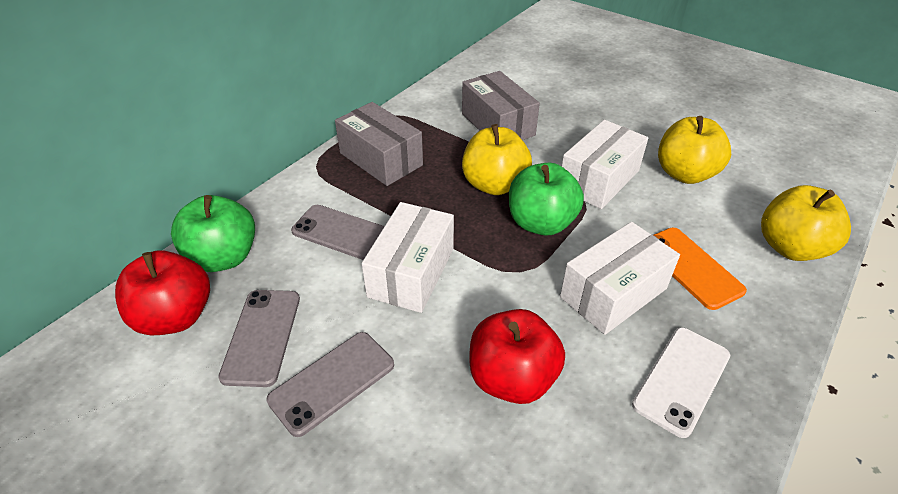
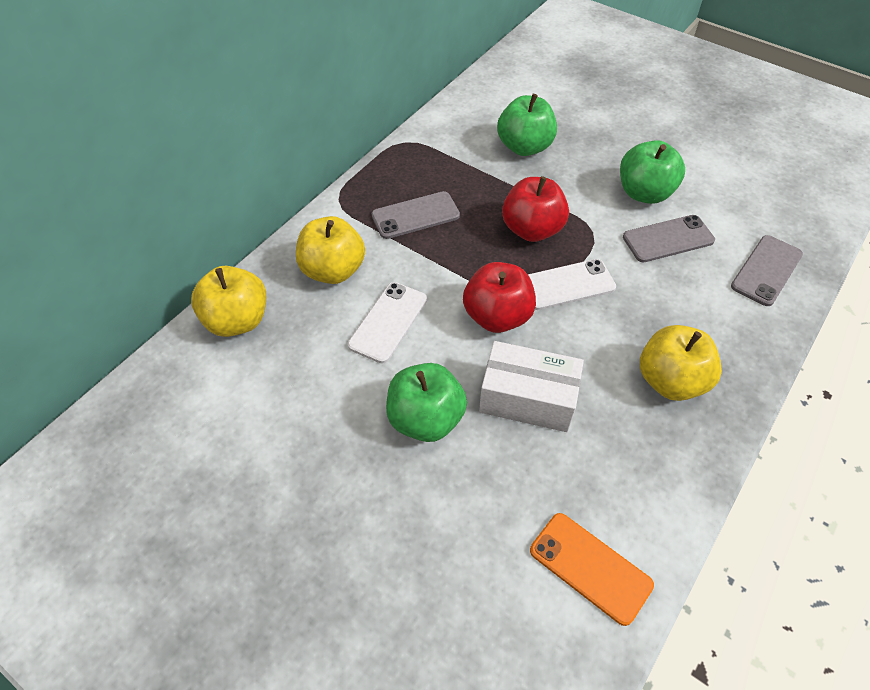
green apple: 2 -> 3
grey box: 2 -> 0
white box: 3 -> 1
white phone: 1 -> 2

